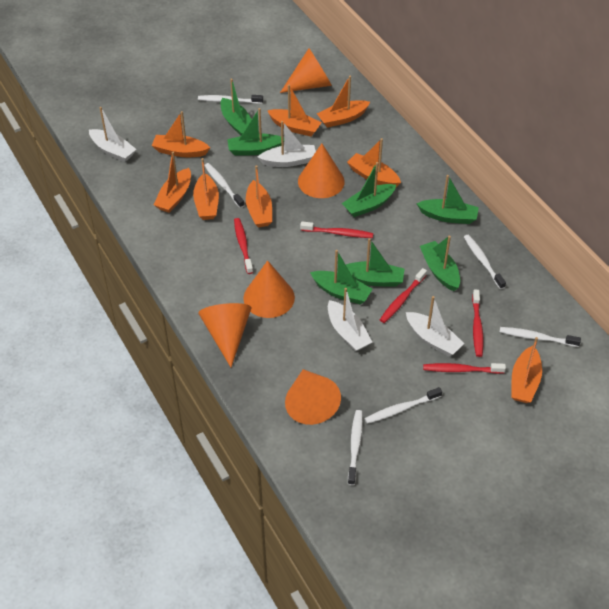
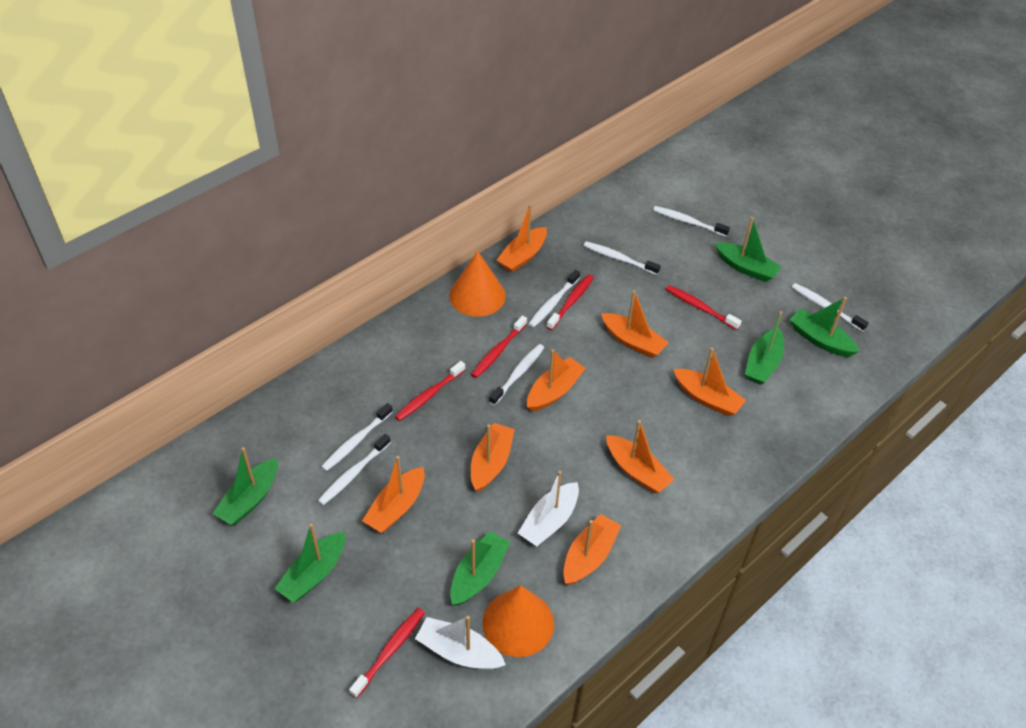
green boat: 7 -> 6
orange cone: 5 -> 2
white boat: 4 -> 2
white toothbrush: 6 -> 7

